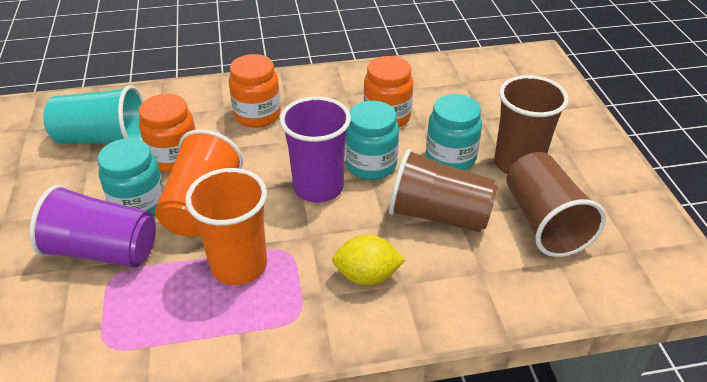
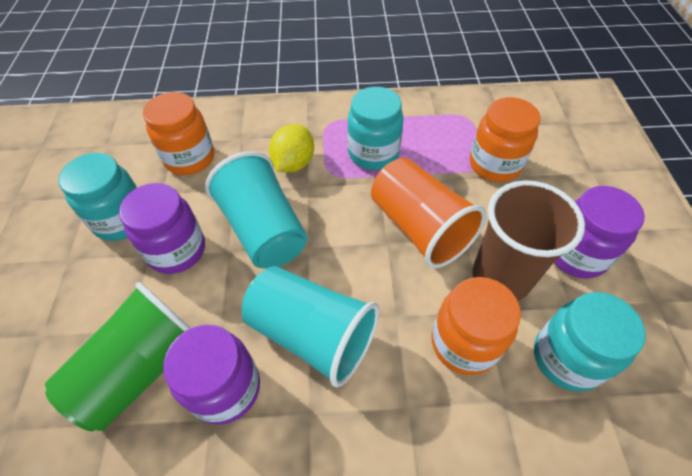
brown cup: 3 -> 1
green cup: 0 -> 1
orange cup: 2 -> 1
purple cup: 2 -> 0
purple jar: 0 -> 3
turquoise cup: 1 -> 2

